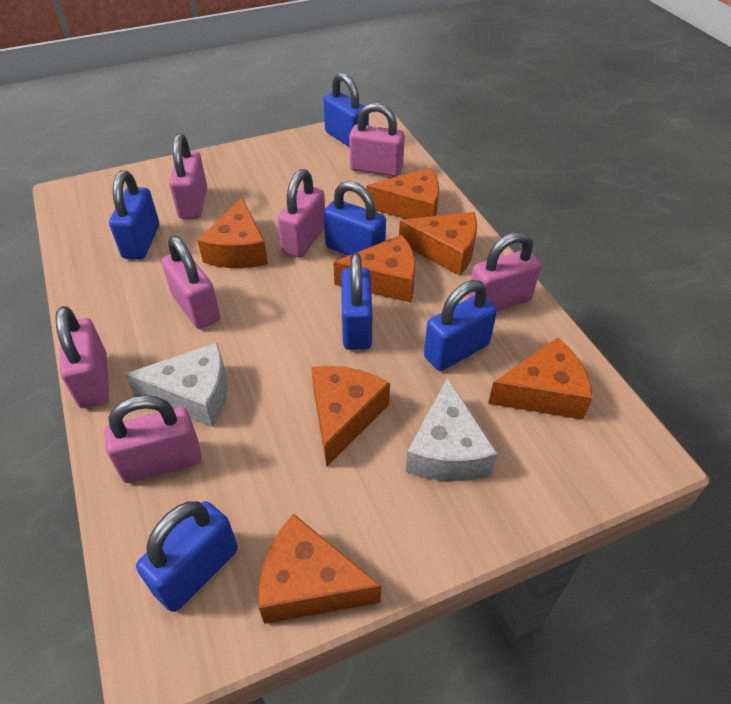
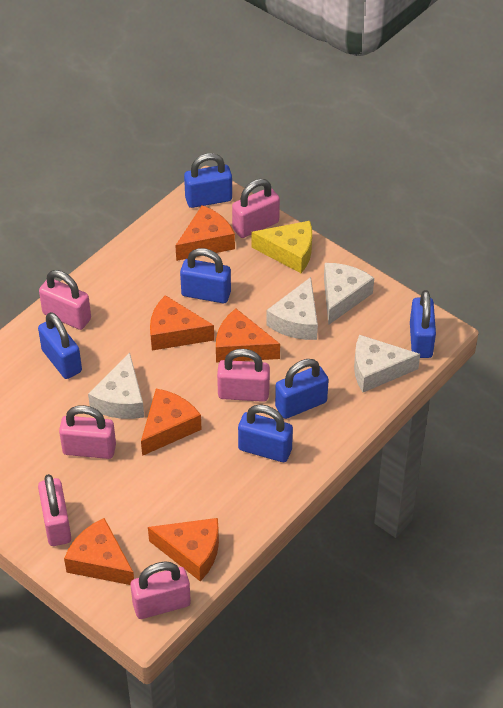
orange cheese: 7 -> 6
pink padlock: 7 -> 6
white cheese: 2 -> 4
yellow cheese: 0 -> 1

